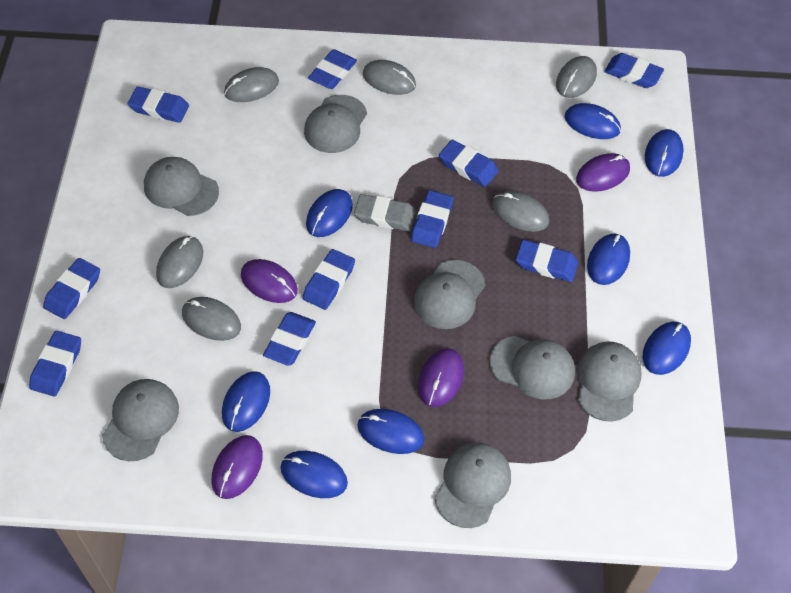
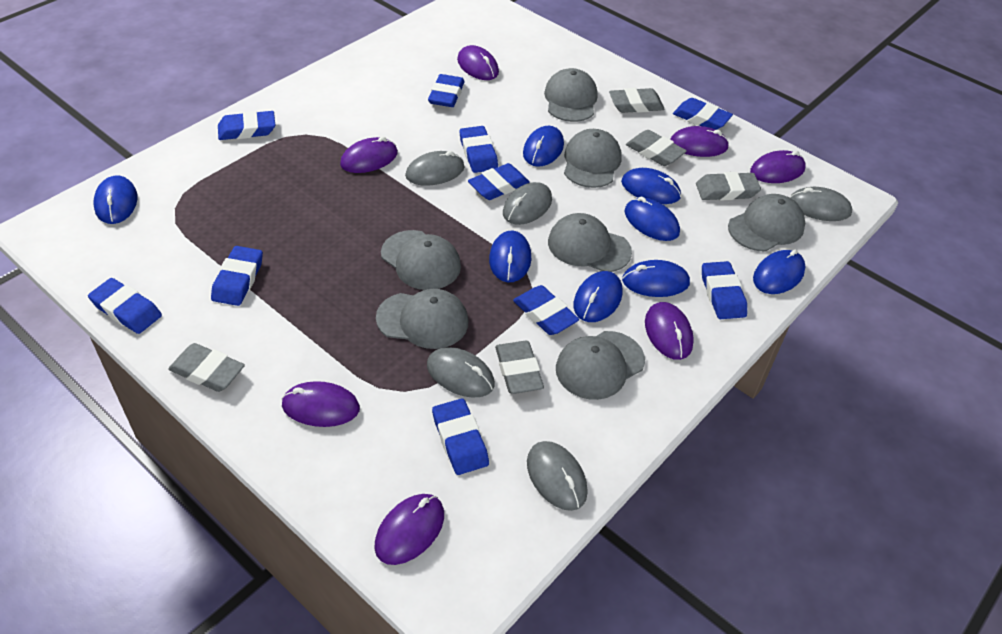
grey eraser: 1 -> 5
grey mouse: 6 -> 5
purple mouse: 4 -> 7

